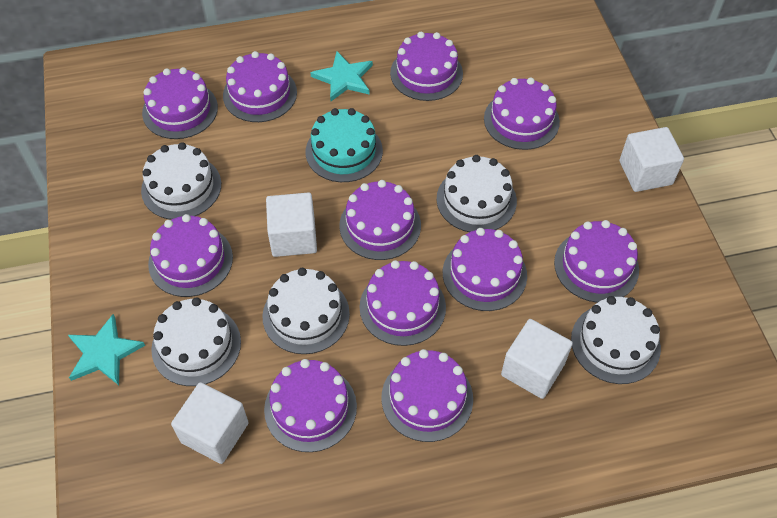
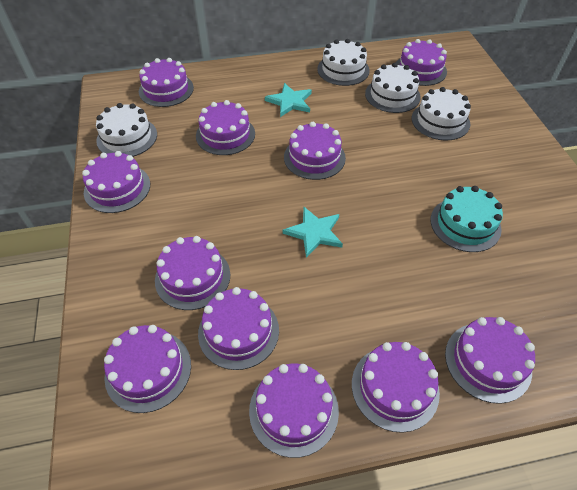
white cake: 5 -> 4
white cube: 4 -> 0

